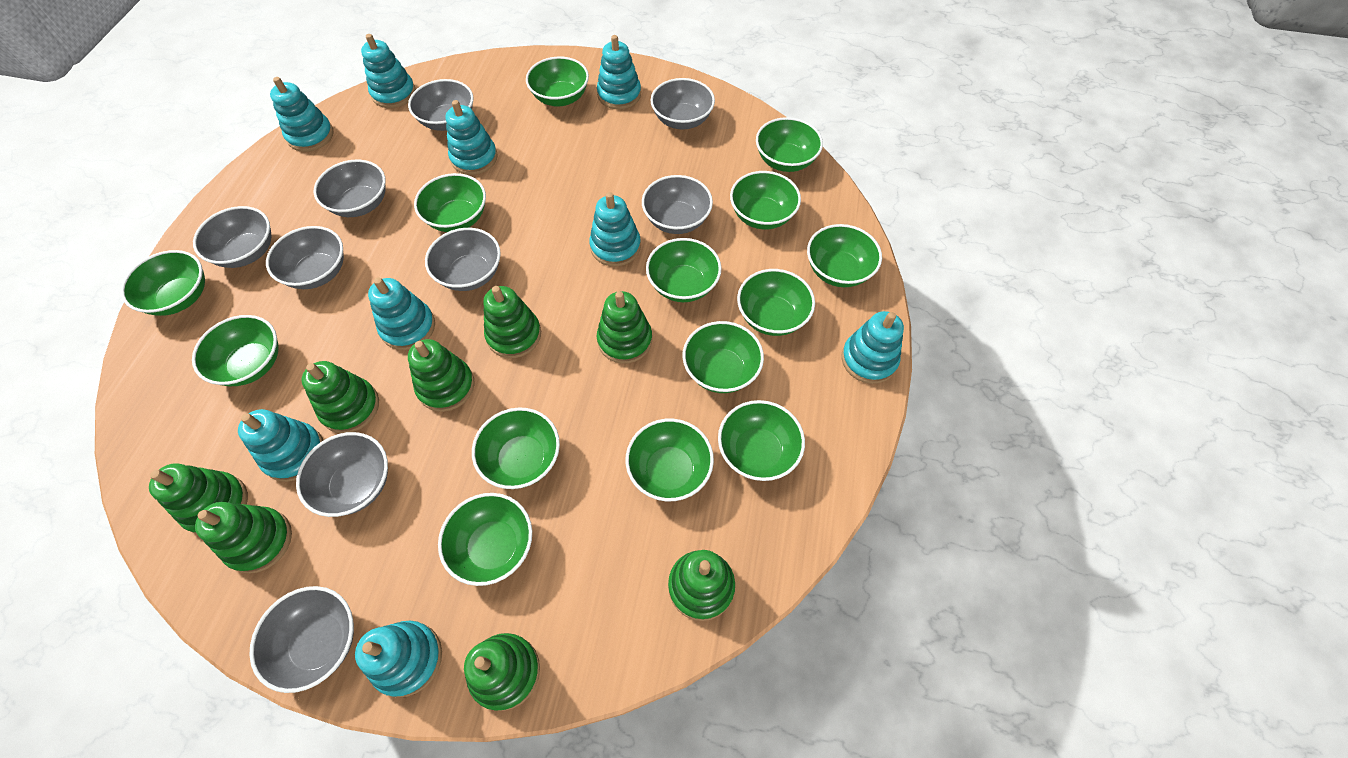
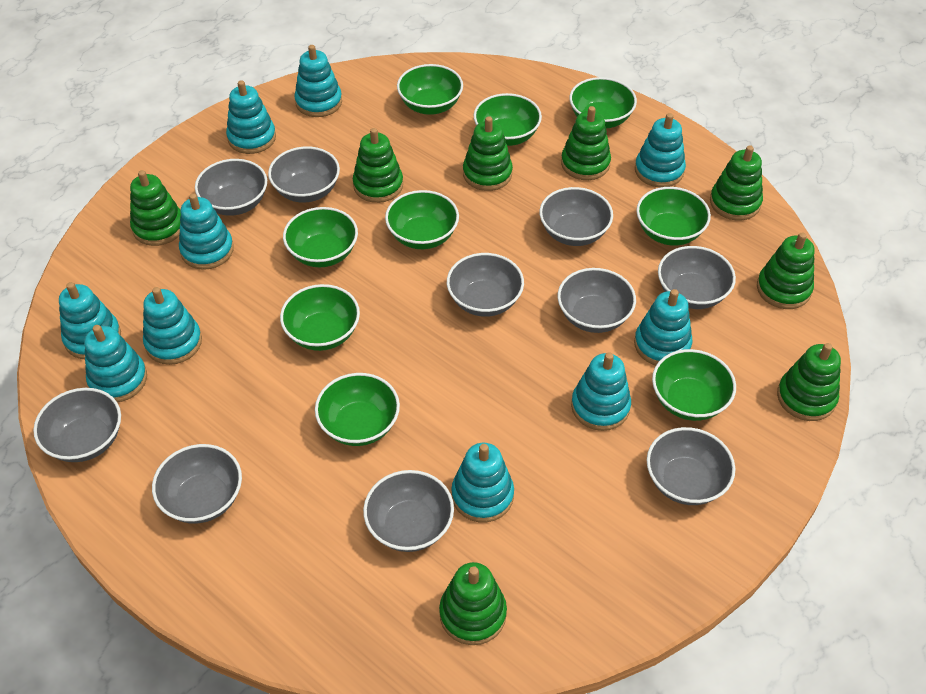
green bowl: 14 -> 9
grey bowl: 9 -> 10
turquoise stacking toy: 9 -> 10

